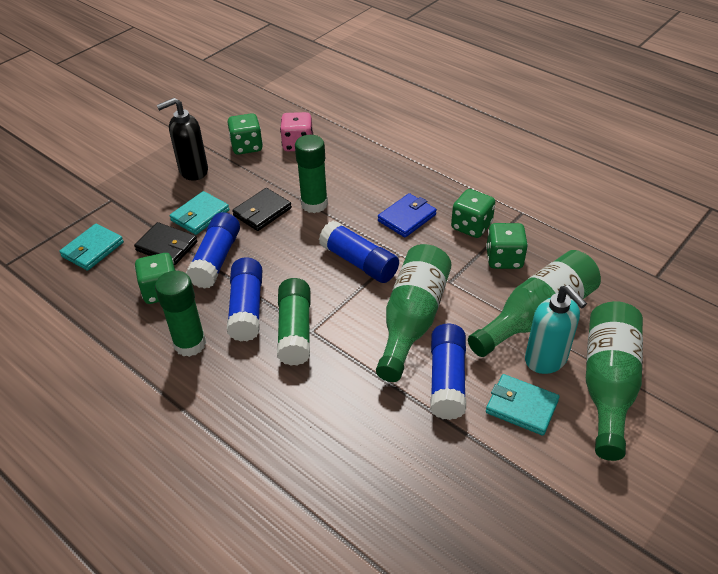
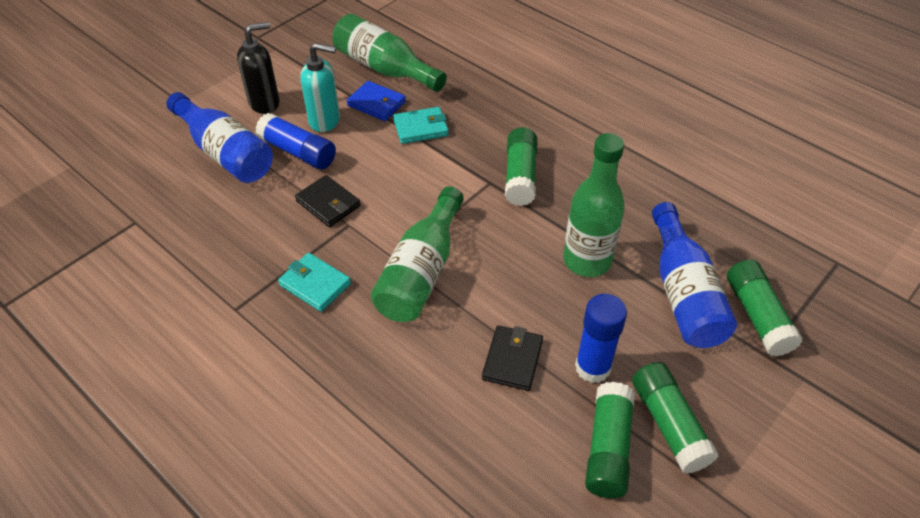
blue bottle: 0 -> 2
blue glue stick: 4 -> 2
green dice: 4 -> 0
green glue stick: 3 -> 4
pink dice: 1 -> 0
turquoise wallet: 3 -> 2

